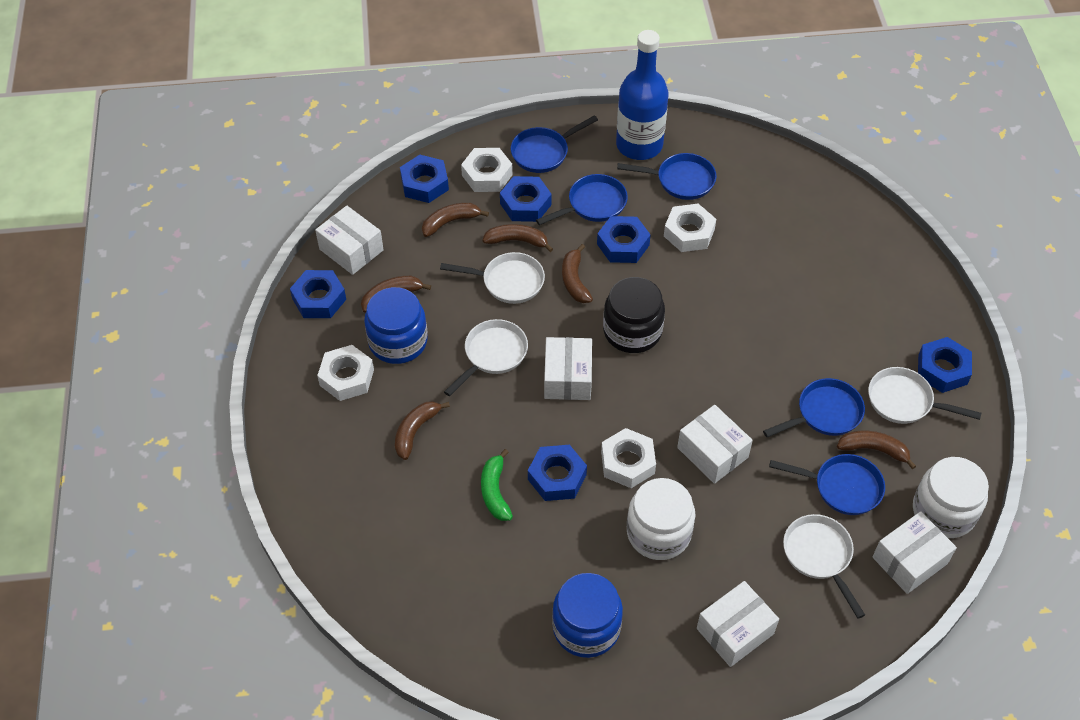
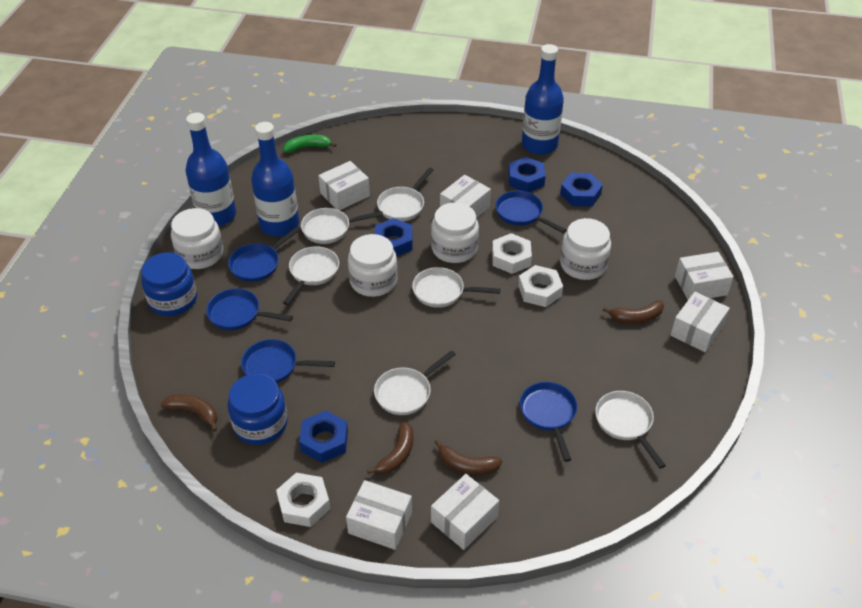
black jar: 1 -> 0
blue bottle: 1 -> 3
blue nut: 6 -> 4
brown banana: 6 -> 4
white box: 5 -> 6
white jar: 2 -> 4
white nut: 4 -> 3
white pan: 4 -> 6

